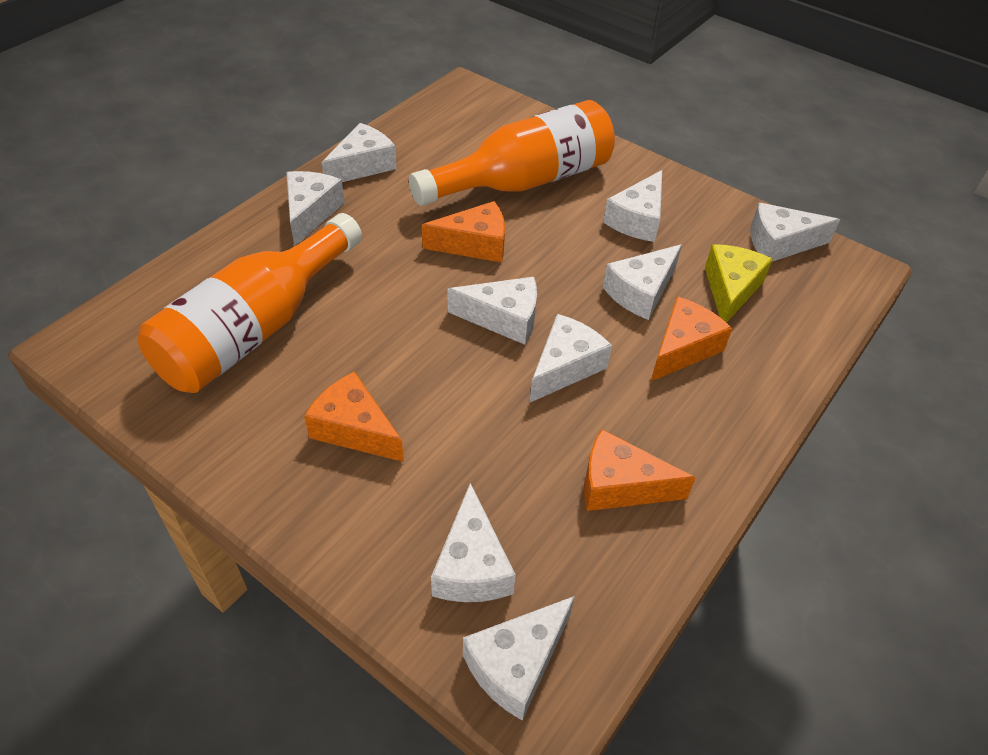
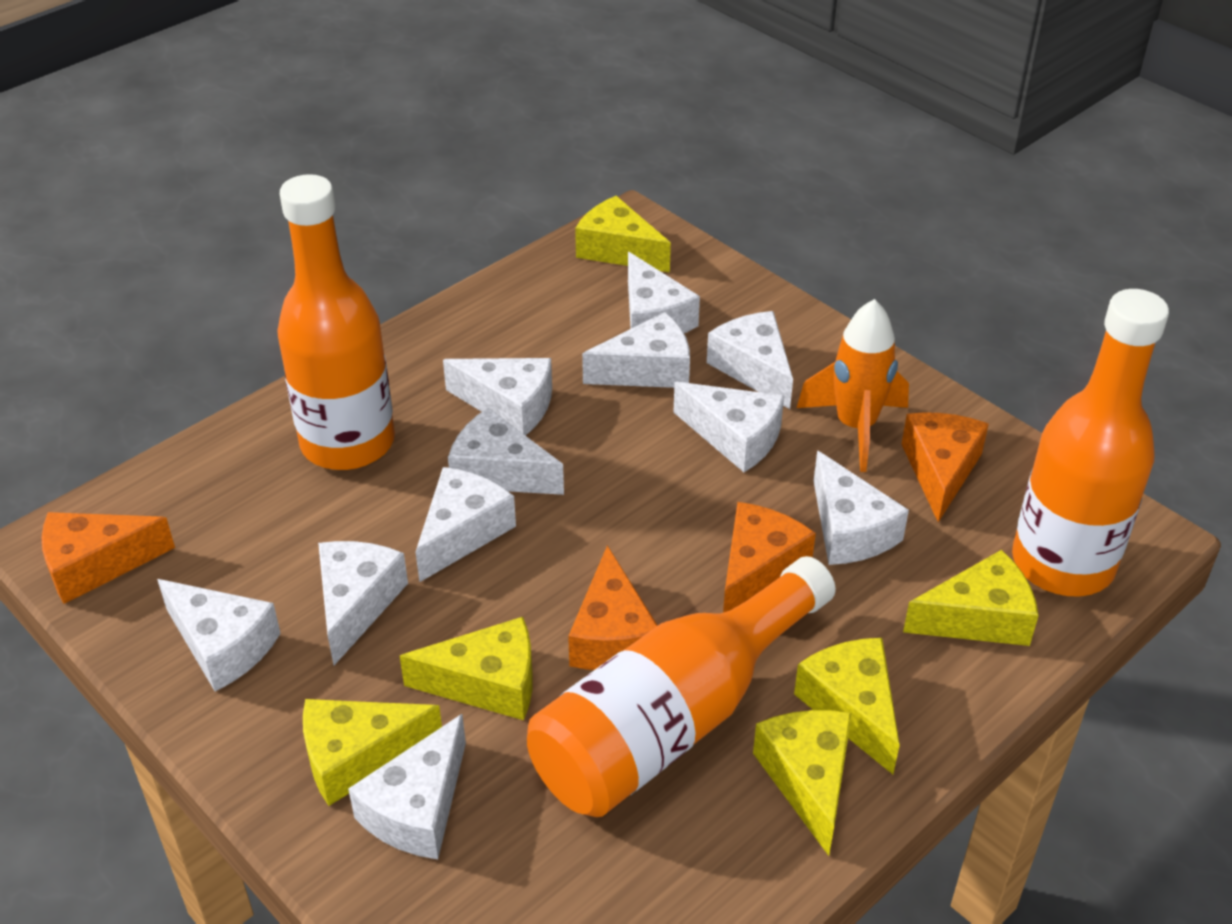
orange bottle: 2 -> 3
orange rocket: 0 -> 1
white cheese: 9 -> 11
yellow cheese: 1 -> 6

